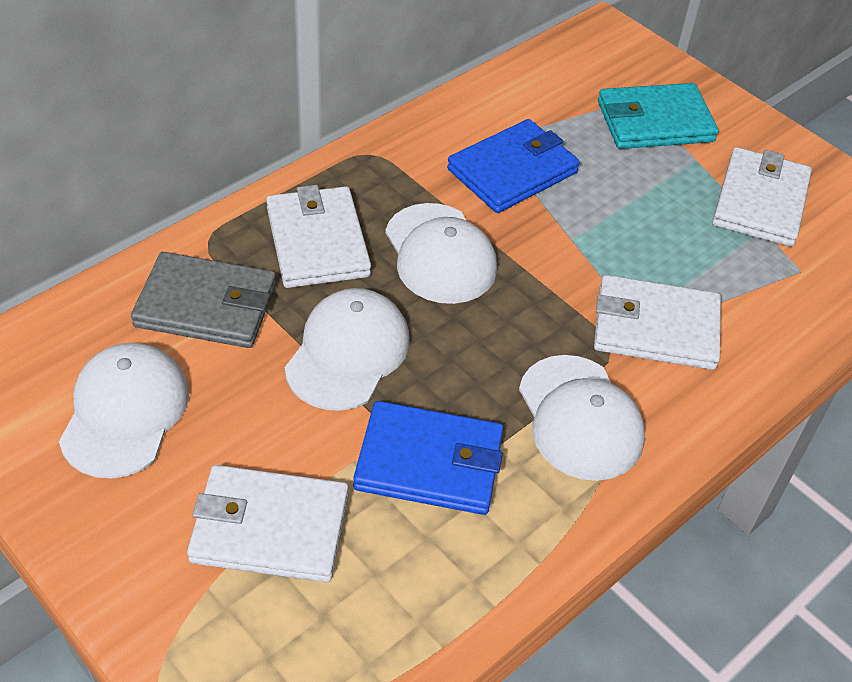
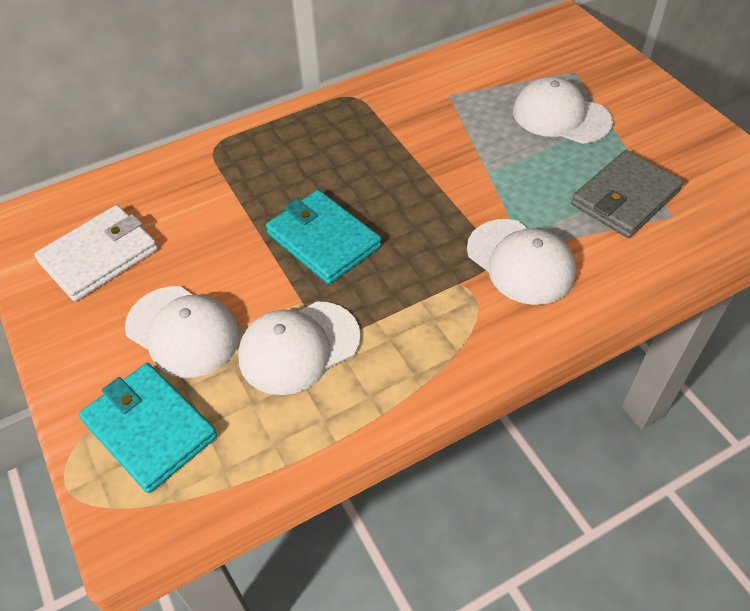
blue wallet: 2 -> 0
turquoise wallet: 1 -> 2
white wallet: 4 -> 1

